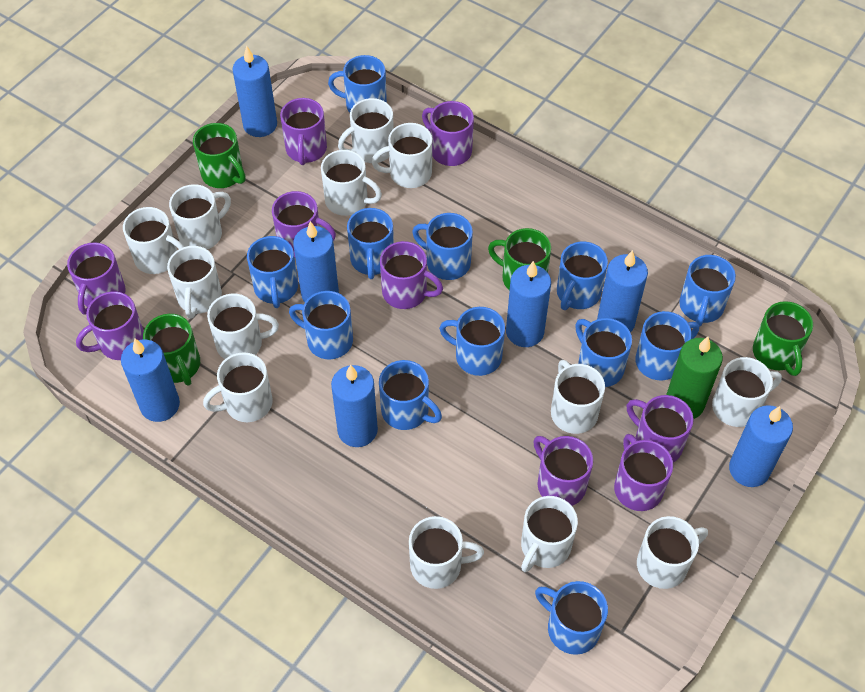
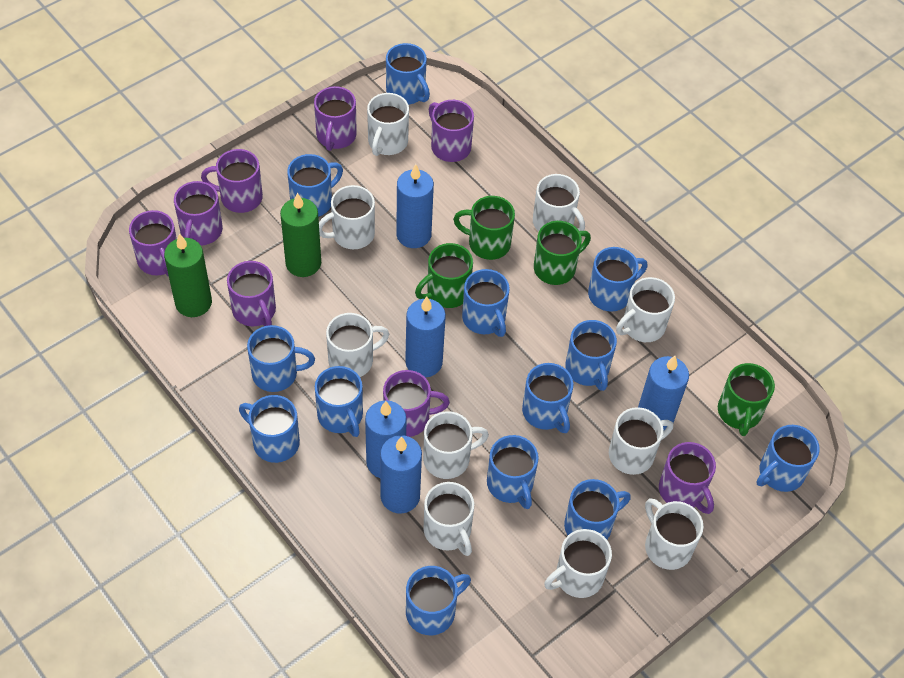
blue candle: 7 -> 5
blue mug: 12 -> 13
green candle: 1 -> 2
purple mug: 9 -> 8
white mug: 13 -> 10

